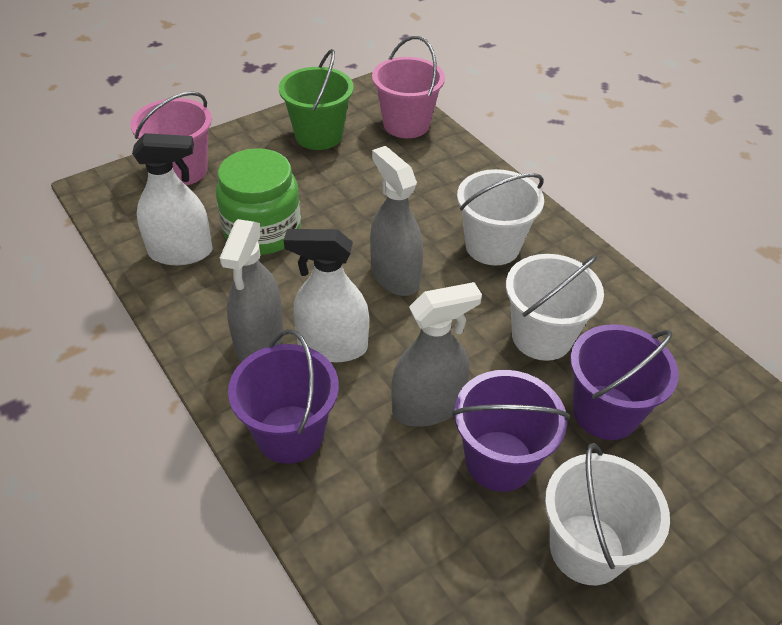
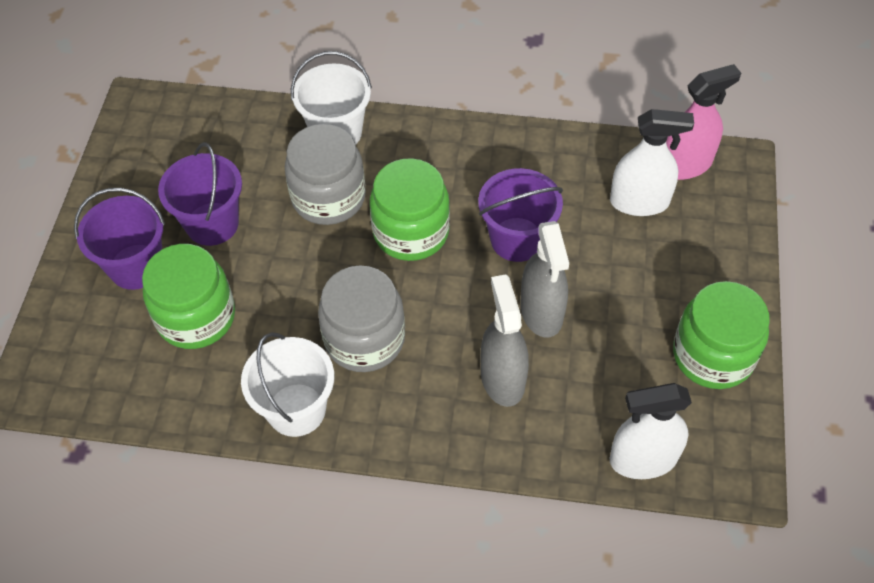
green bucket: 1 -> 0
green jar: 1 -> 3
grey jar: 0 -> 2
grey spray bottle: 3 -> 2
pink bucket: 2 -> 0
pink spray bottle: 0 -> 1
white bucket: 3 -> 2

